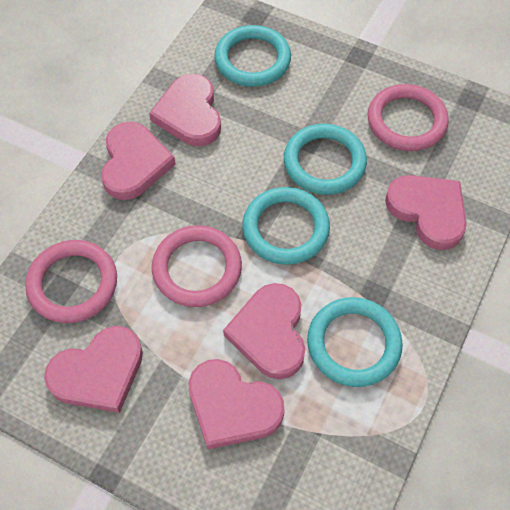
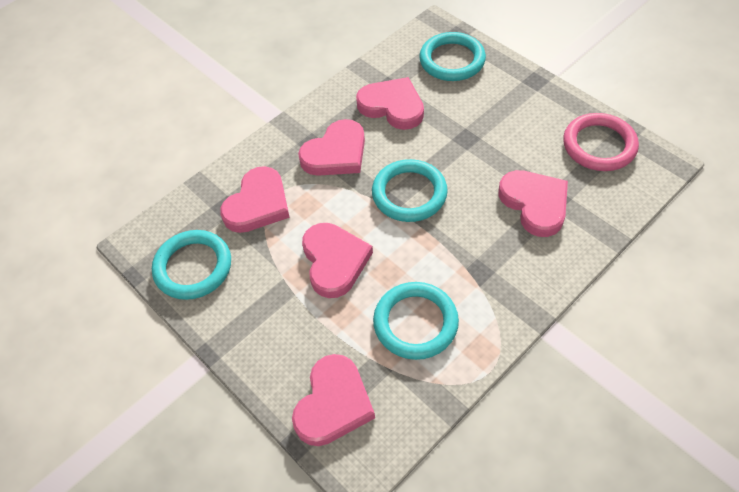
pink ring: 3 -> 1

